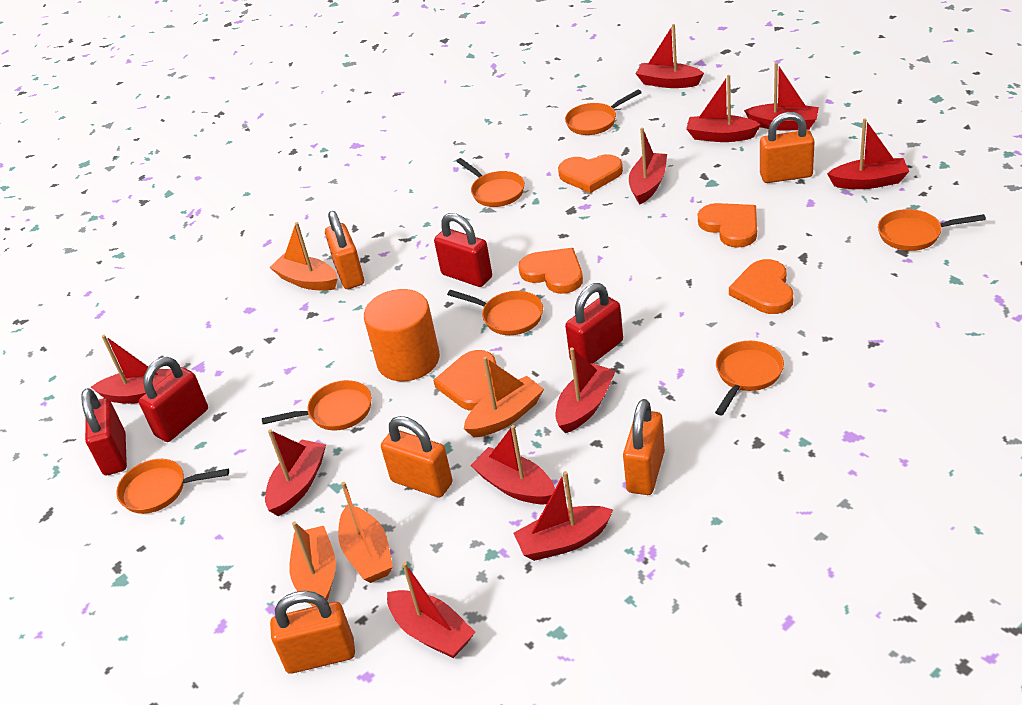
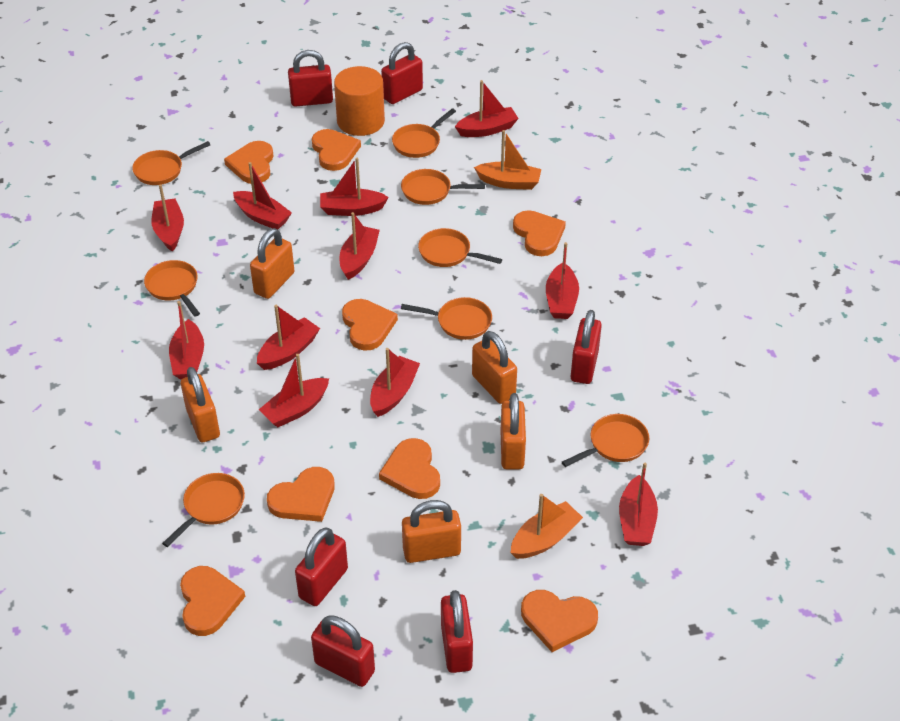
orange boat: 4 -> 2
orange heart: 5 -> 8
orange pan: 7 -> 8
red padlock: 4 -> 6

